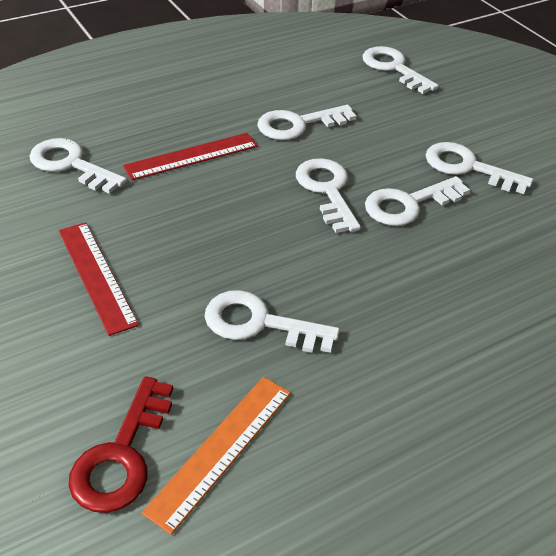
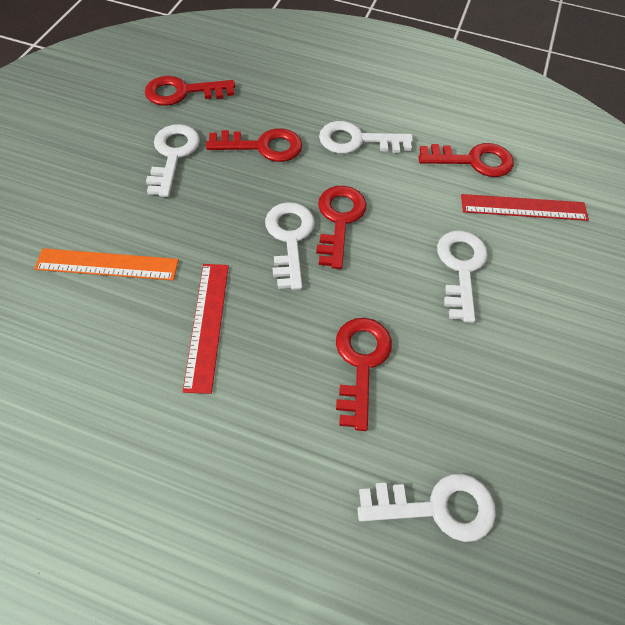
red key: 1 -> 5
white key: 7 -> 5

